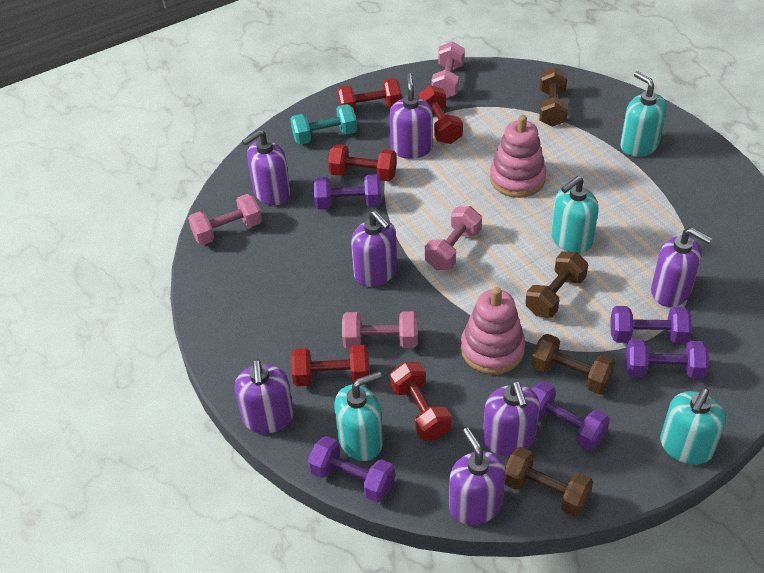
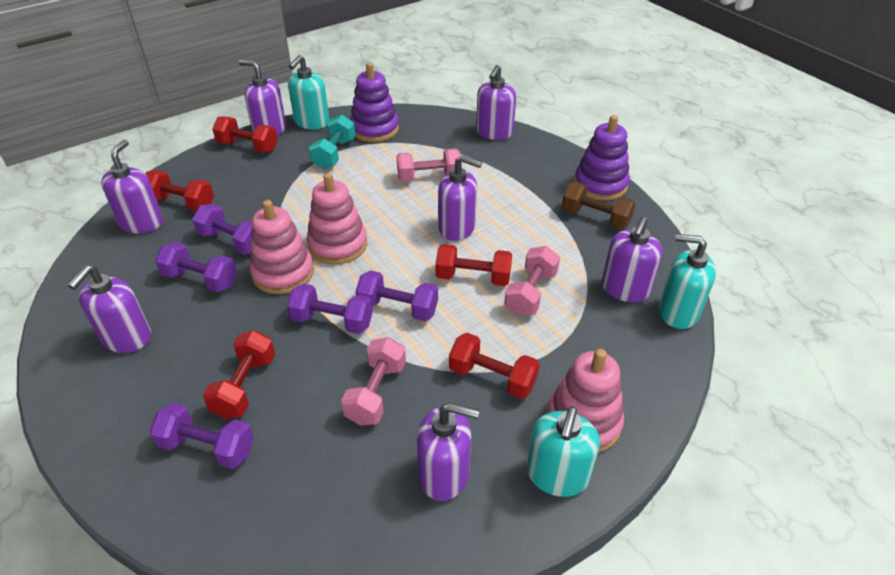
brown dumbbell: 4 -> 1
pink dumbbell: 4 -> 3
pink stacking toy: 2 -> 3
purple stacking toy: 0 -> 2
turquoise soap dispenser: 4 -> 3

